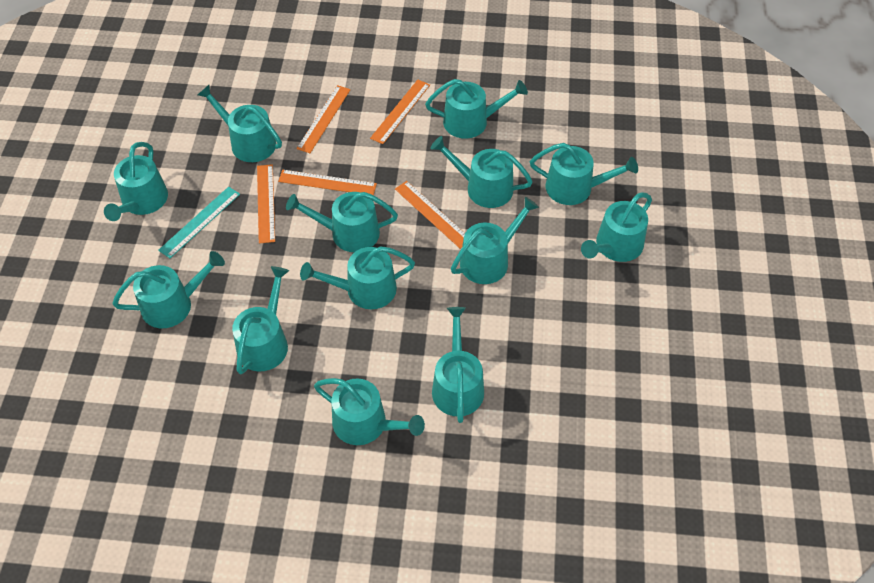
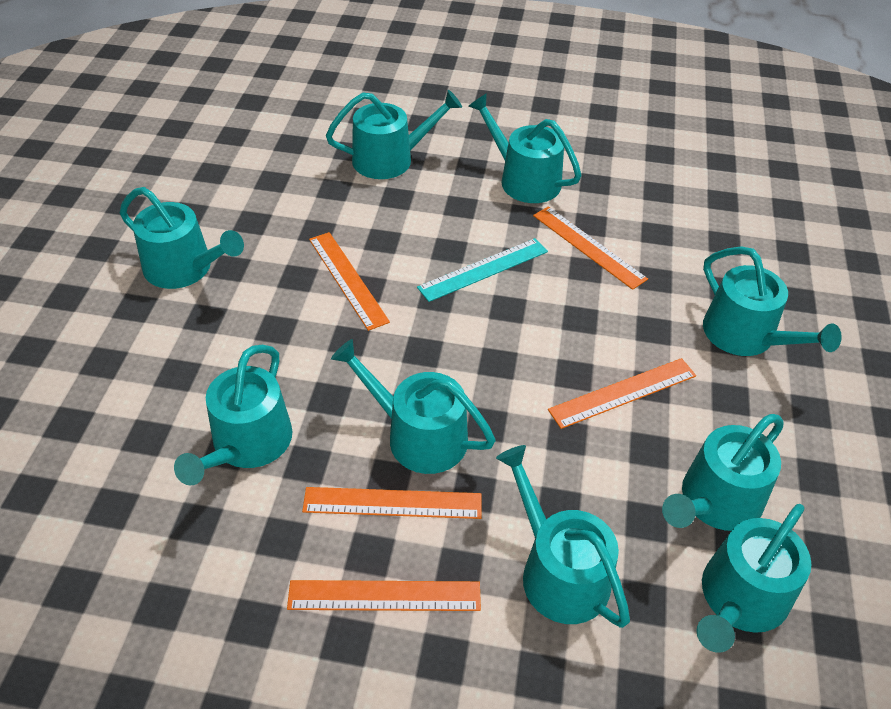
turquoise watering can: 13 -> 9

